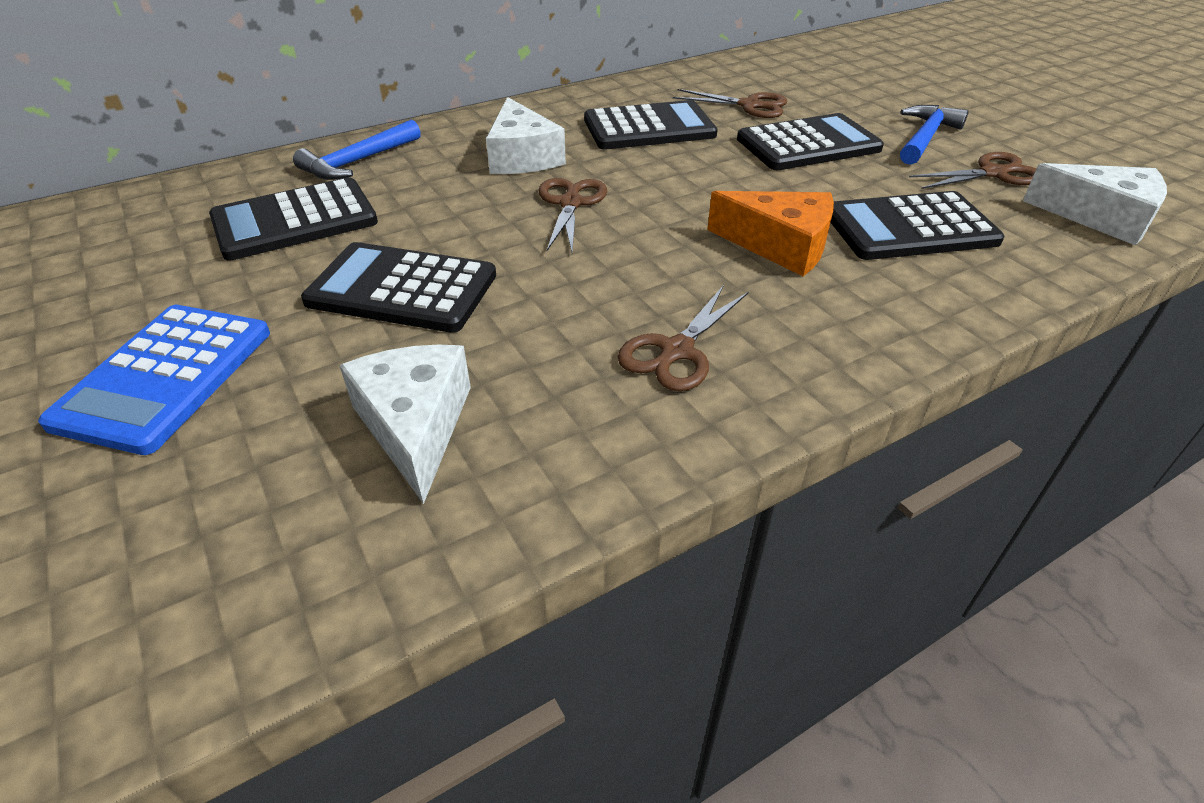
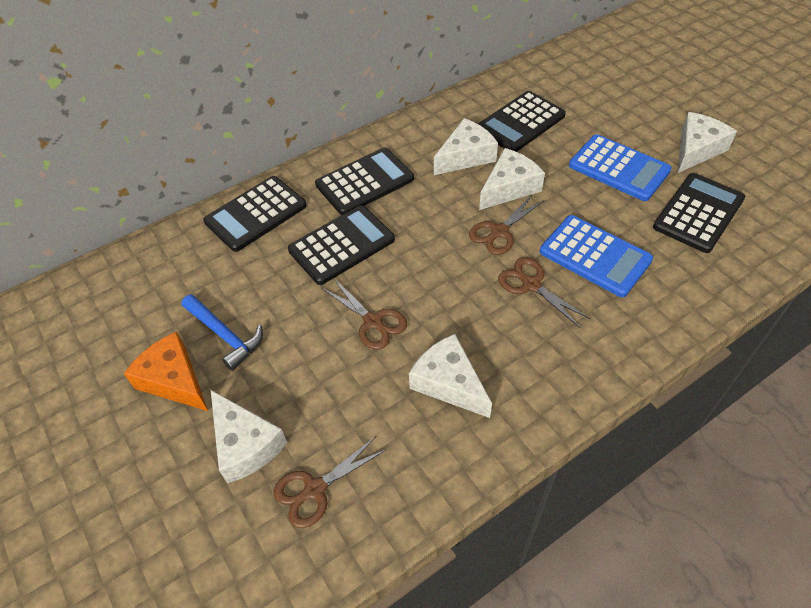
blue calculator: 1 -> 2
blue hammer: 2 -> 1
white cheese: 3 -> 5

